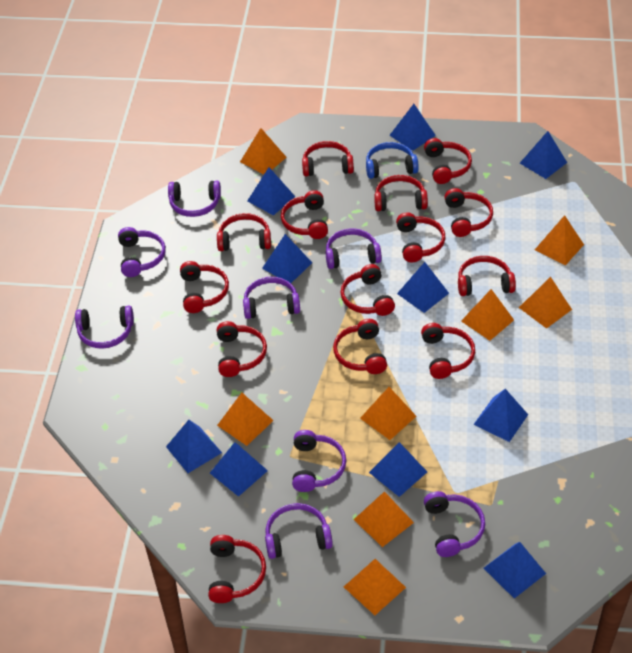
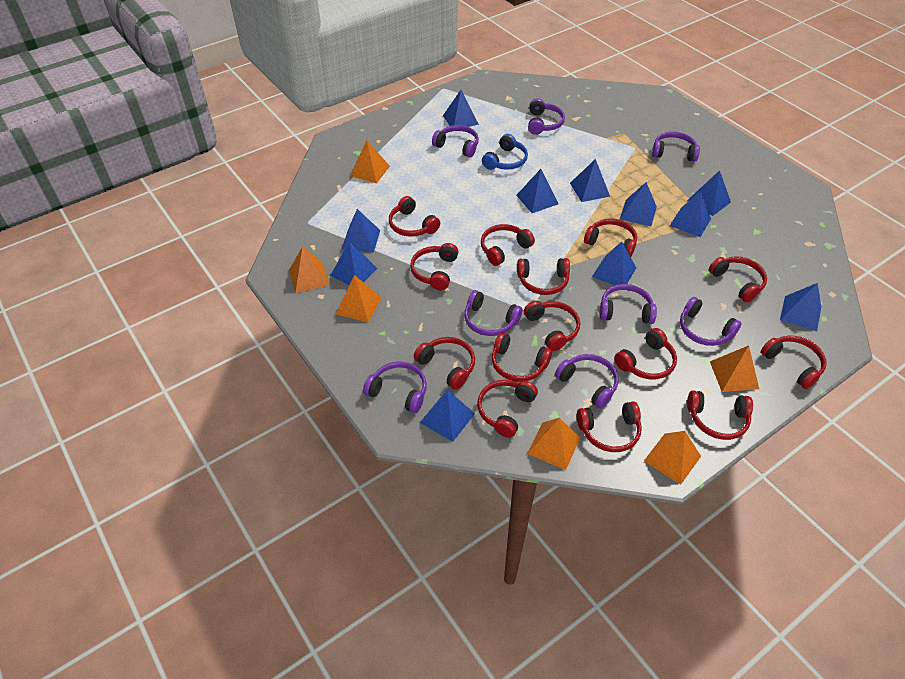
blue pyramid: 10 -> 11
orange pyramid: 8 -> 6

